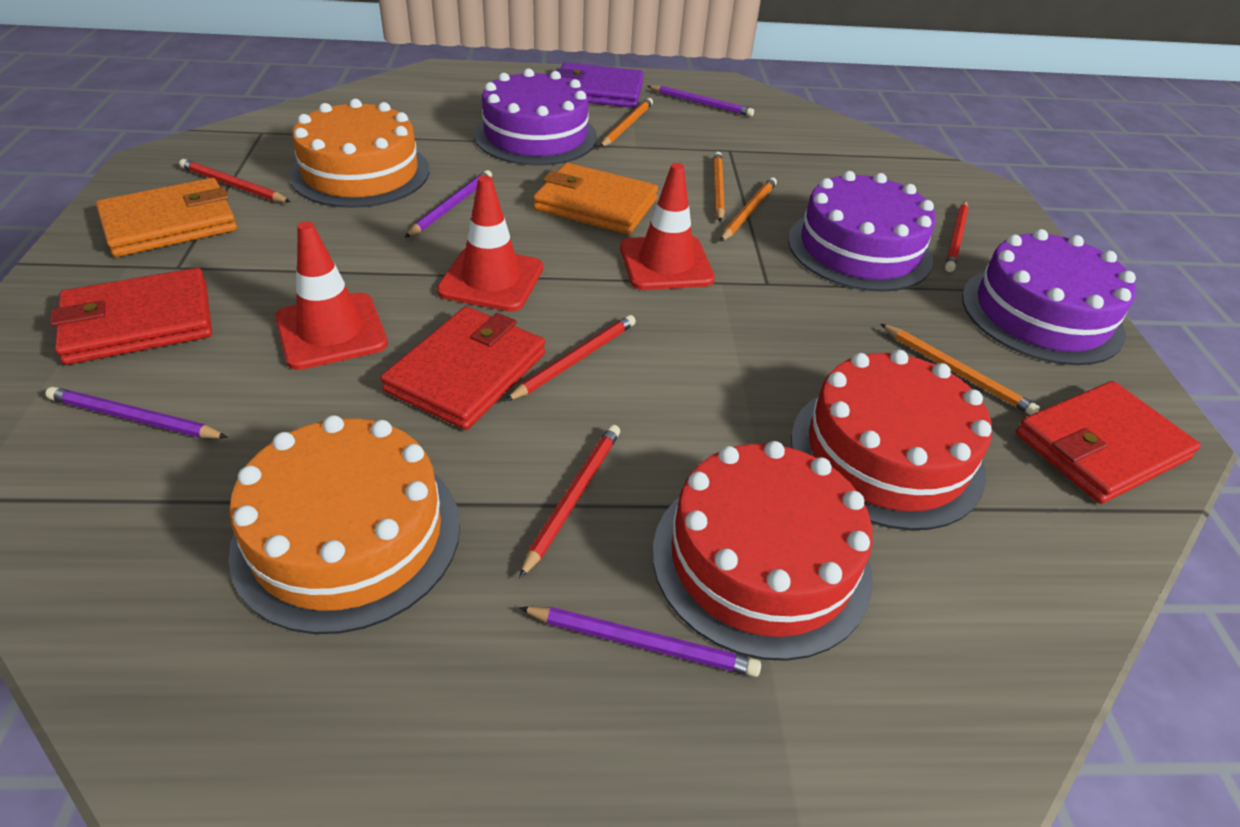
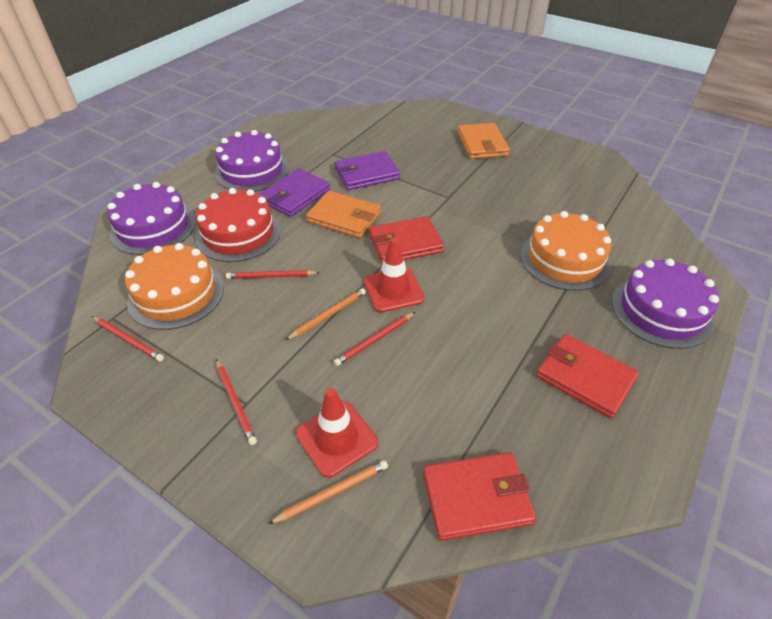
orange pencil: 4 -> 2
purple pencil: 4 -> 0
purple wallet: 1 -> 2
red cake: 2 -> 1
red traffic cone: 3 -> 2

